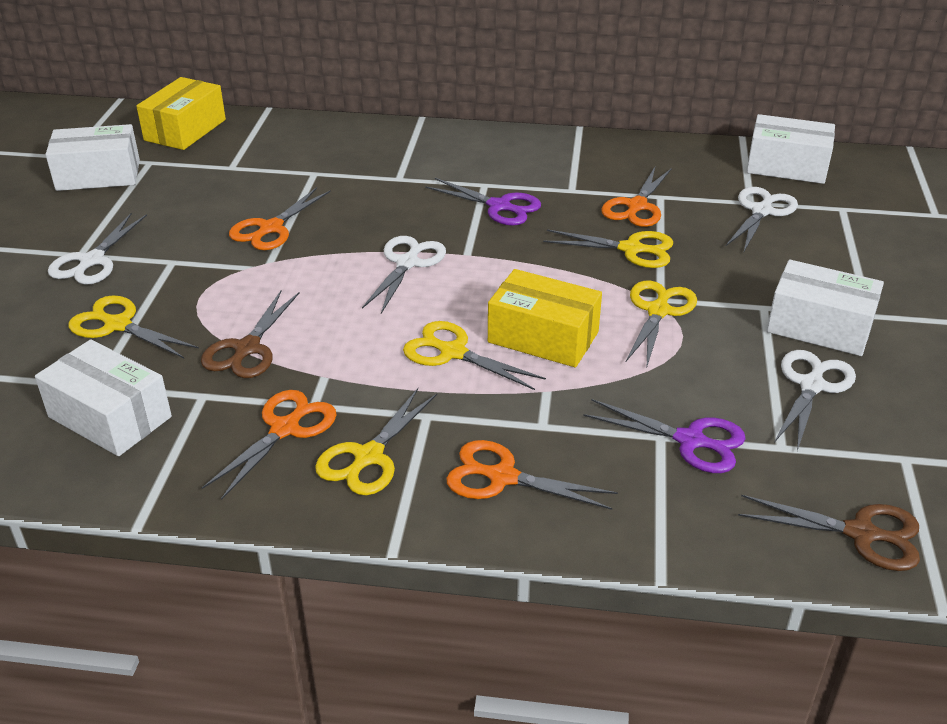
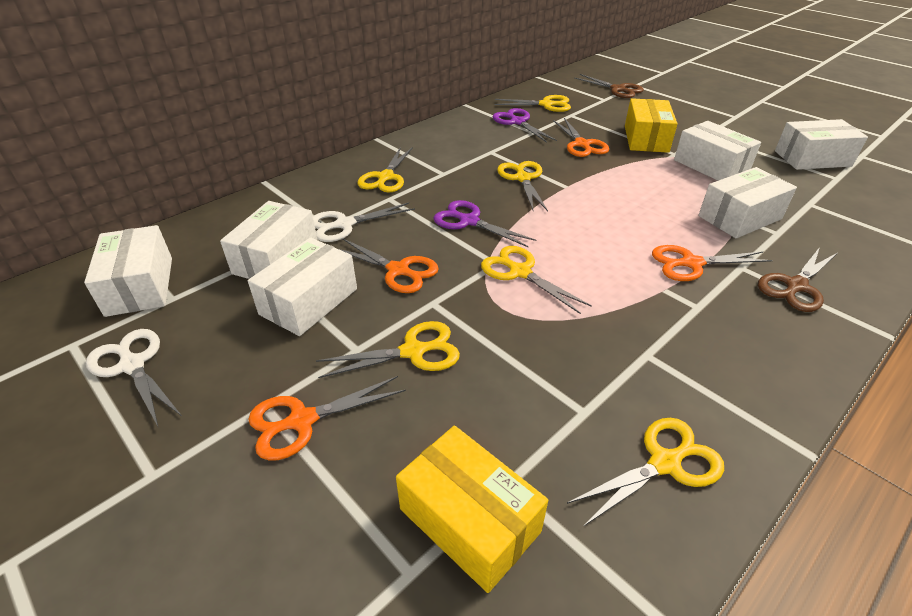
white box: 4 -> 6
white scissors: 4 -> 2
yellow scissors: 5 -> 6

